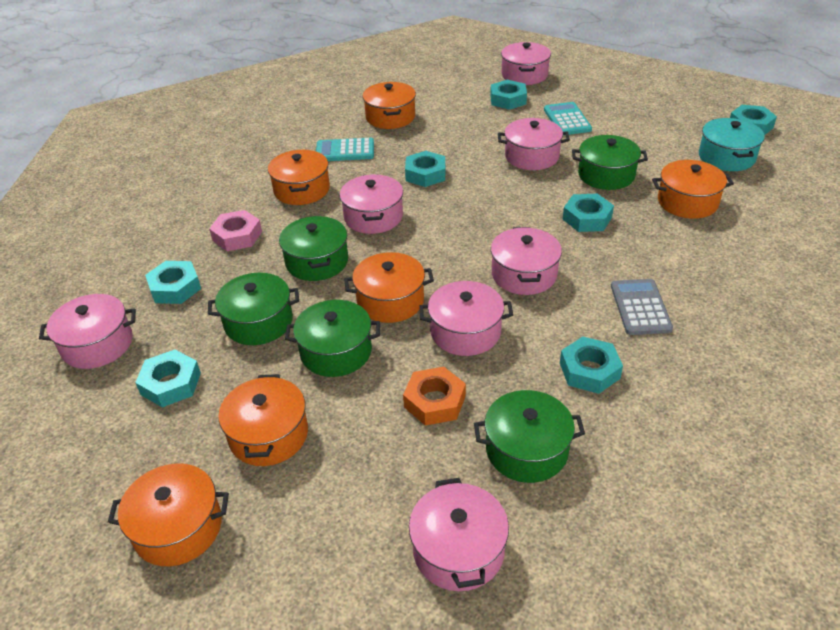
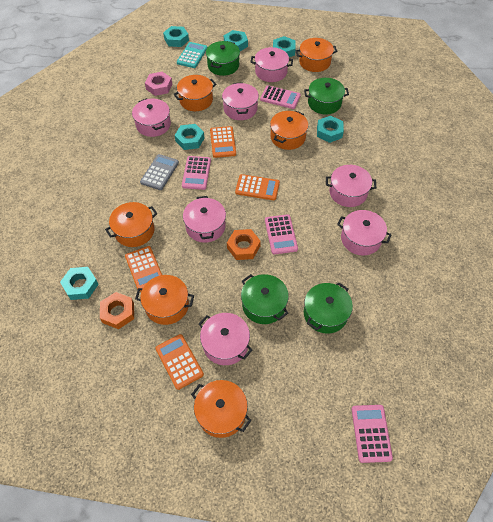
green pot: 5 -> 4
orange calculator: 0 -> 4
orange nut: 1 -> 2
pink calculator: 0 -> 4
turquoise calculator: 2 -> 1
turquoise nut: 7 -> 6
turquoise pot: 1 -> 0

